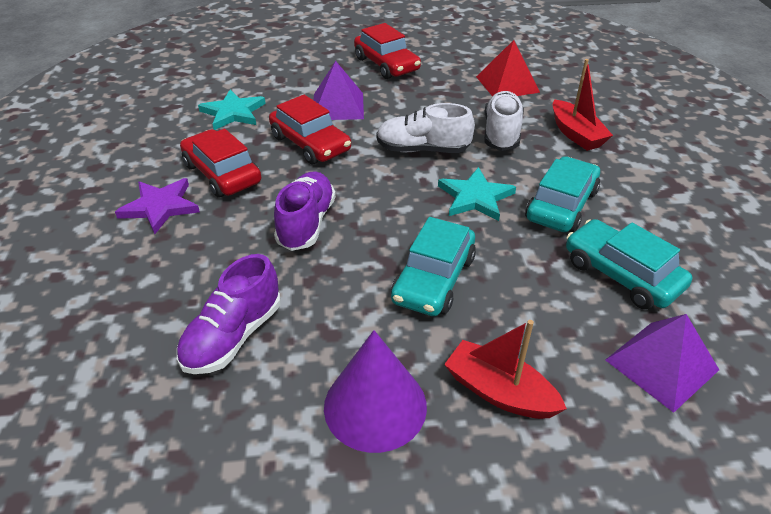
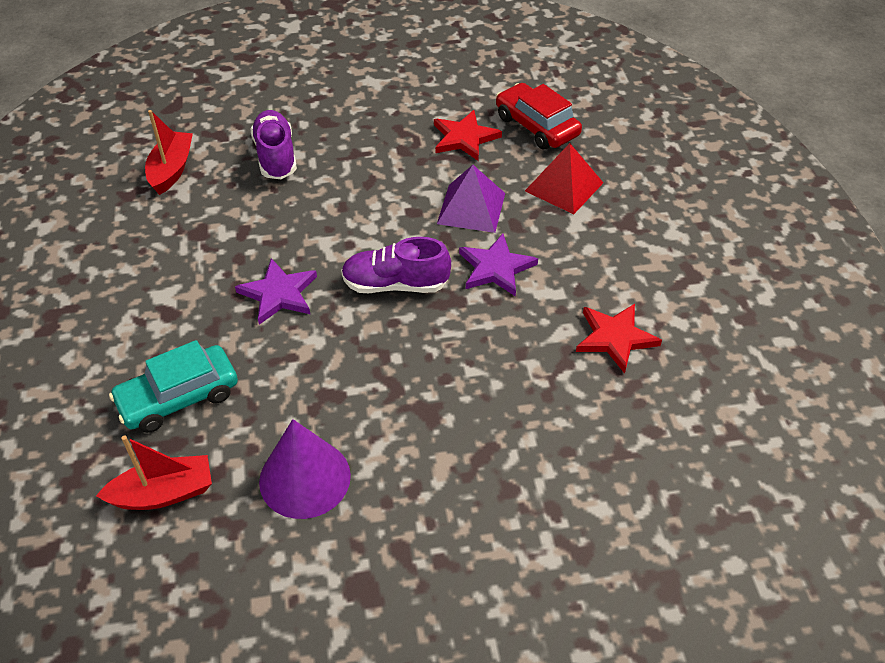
purple pyramid: 2 -> 1
purple star: 1 -> 2
red car: 3 -> 1
red star: 0 -> 2
turquoise car: 3 -> 1
turquoise star: 2 -> 0
white shoe: 2 -> 0

